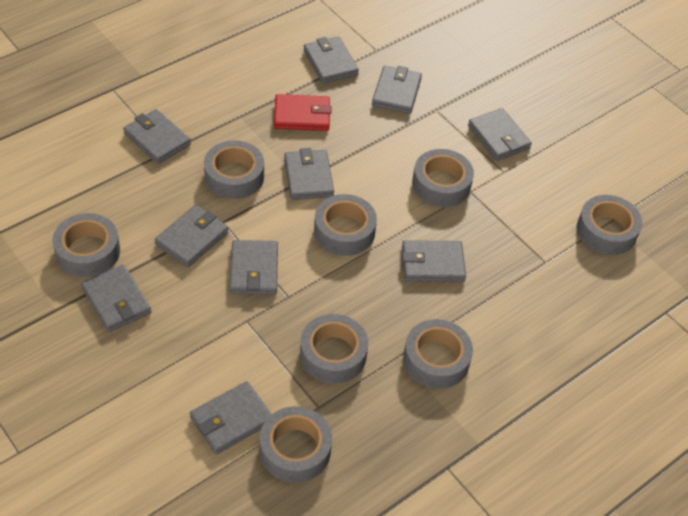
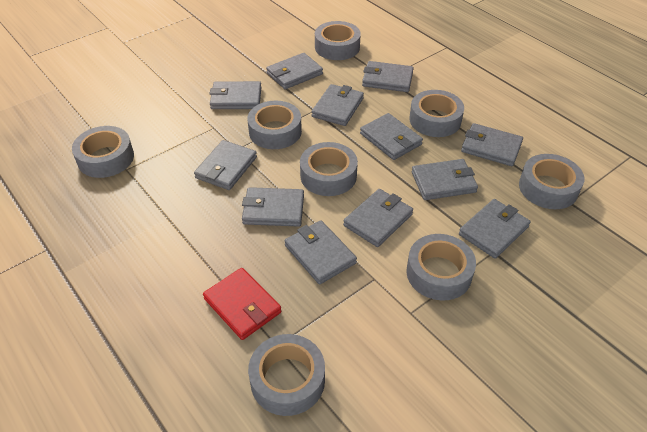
grey wallet: 10 -> 12

